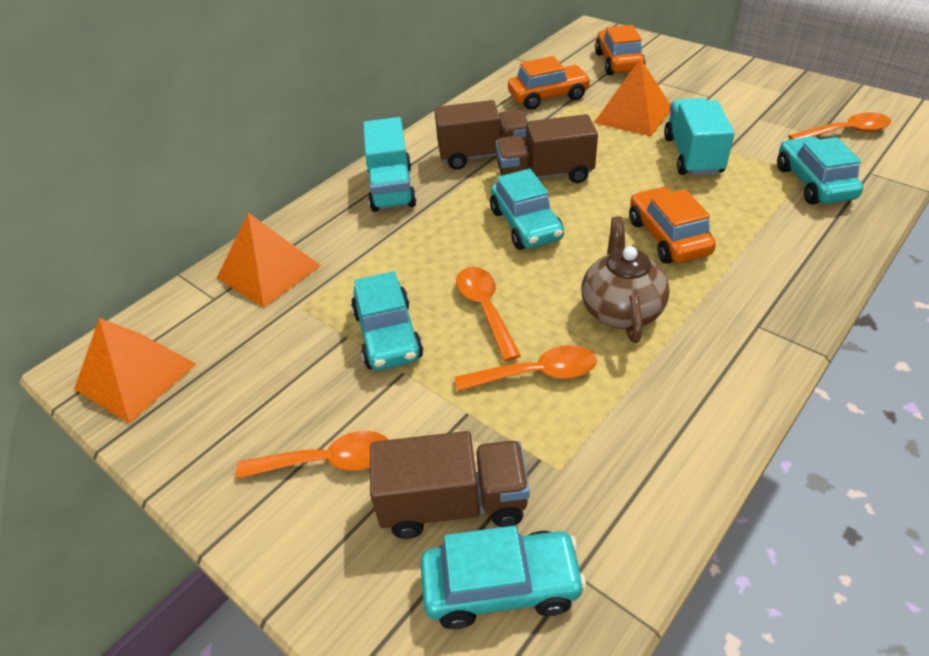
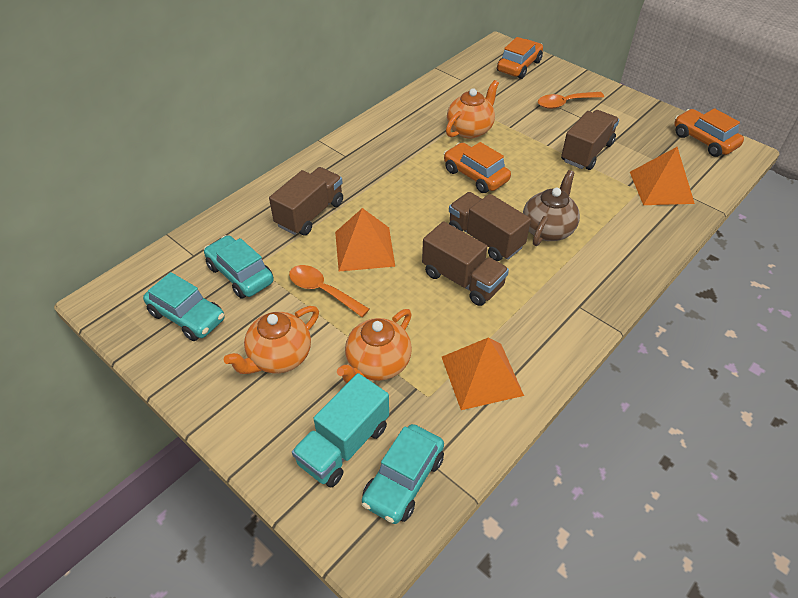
brown truck: 3 -> 4
orange spoon: 4 -> 2
orange teapot: 0 -> 3
turquoise car: 4 -> 3
turquoise truck: 2 -> 1

